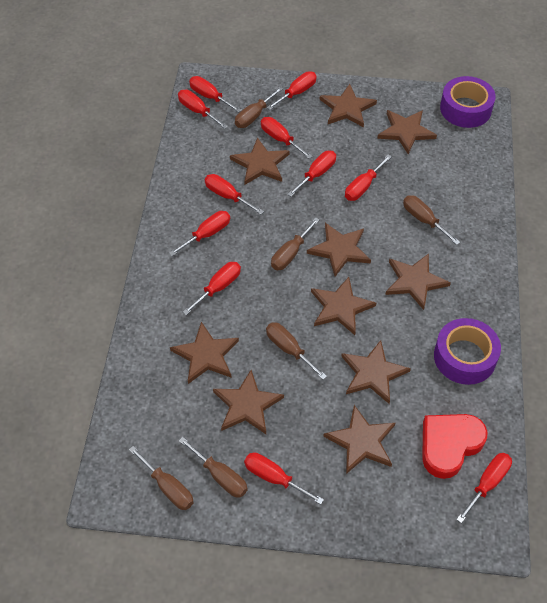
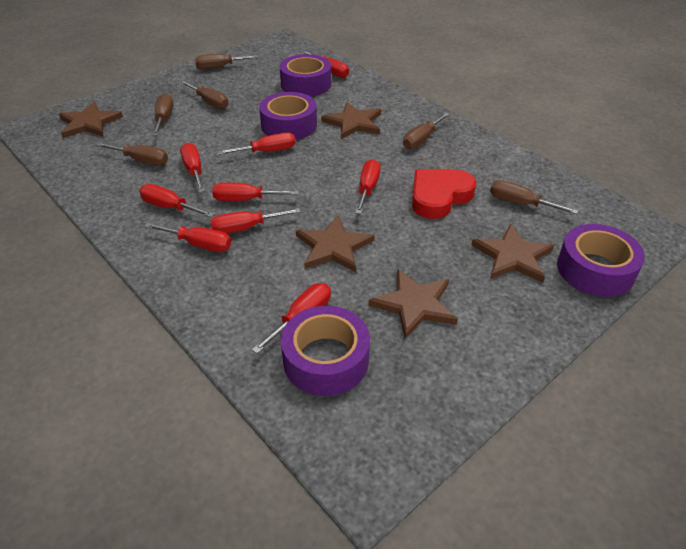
brown star: 10 -> 5
purple tape: 2 -> 4
red screwdriver: 11 -> 9

